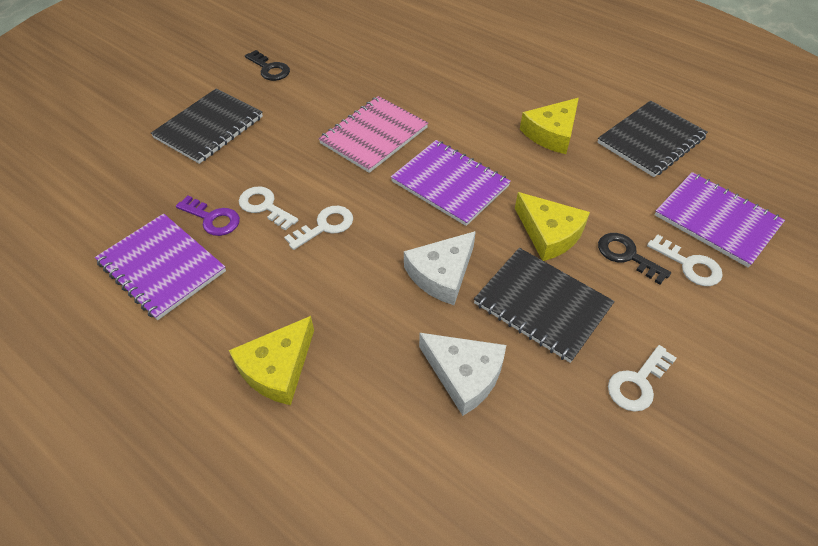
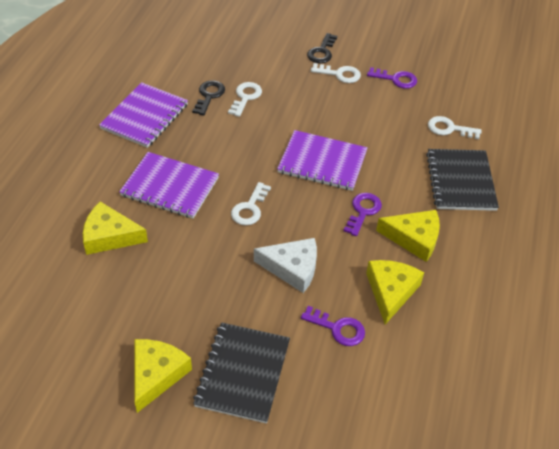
black notebook: 3 -> 2
pink notebook: 1 -> 0
purple key: 1 -> 3
white cheese: 2 -> 1
yellow cheese: 3 -> 4

